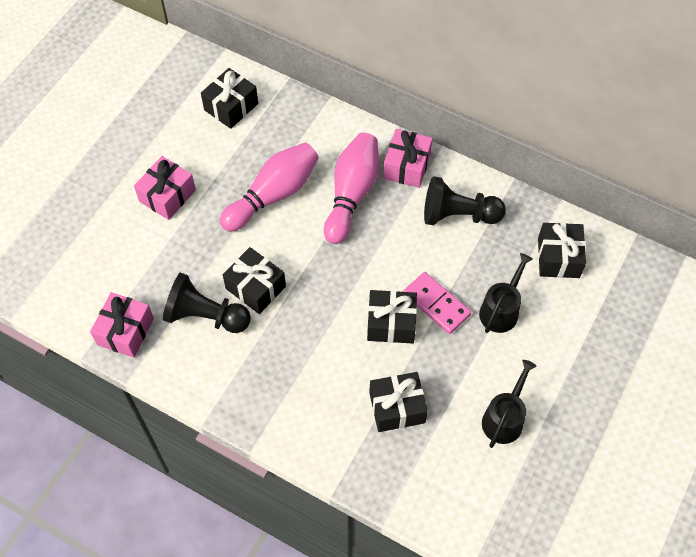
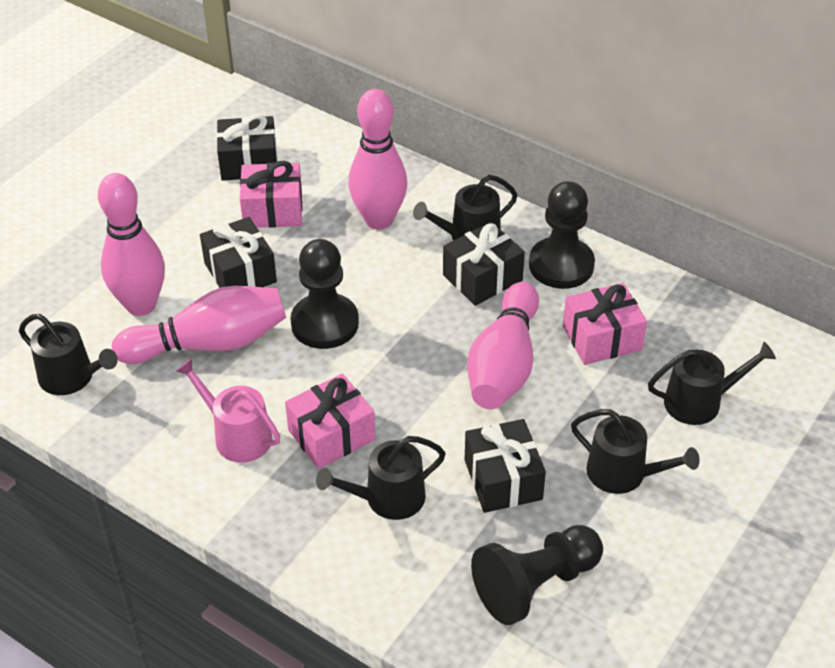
black gift: 5 -> 4
black pawn: 2 -> 3
black watering can: 2 -> 5
pink bowling pin: 2 -> 4
pink domino: 1 -> 0
pink watering can: 0 -> 1

